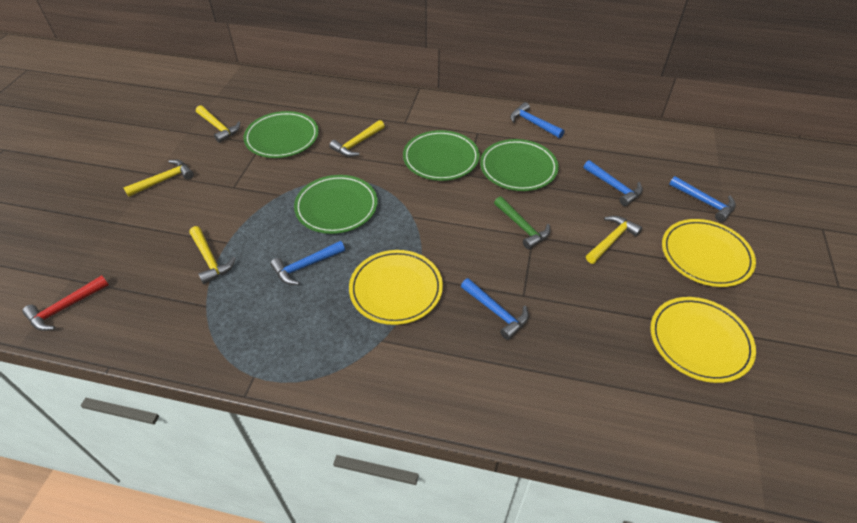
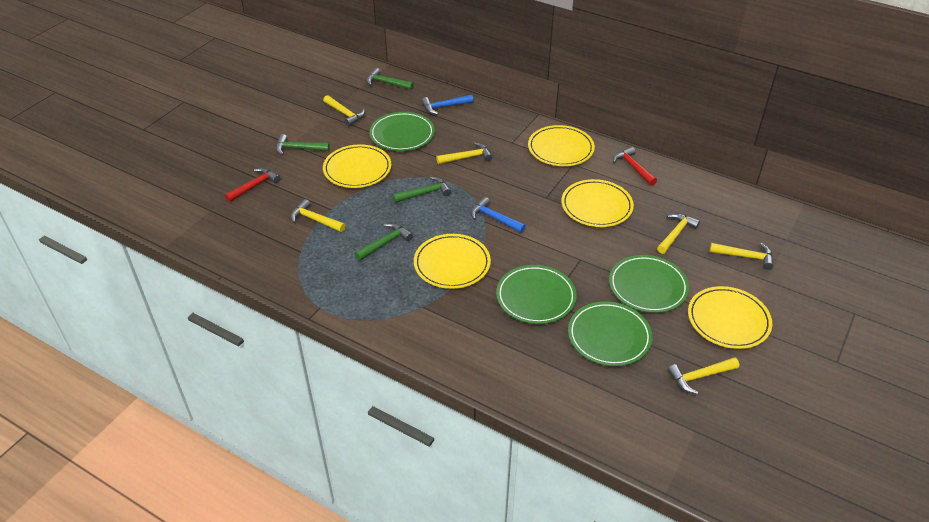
blue hammer: 5 -> 2
green hammer: 1 -> 4
red hammer: 1 -> 2
yellow hammer: 5 -> 6
yellow plate: 3 -> 5

